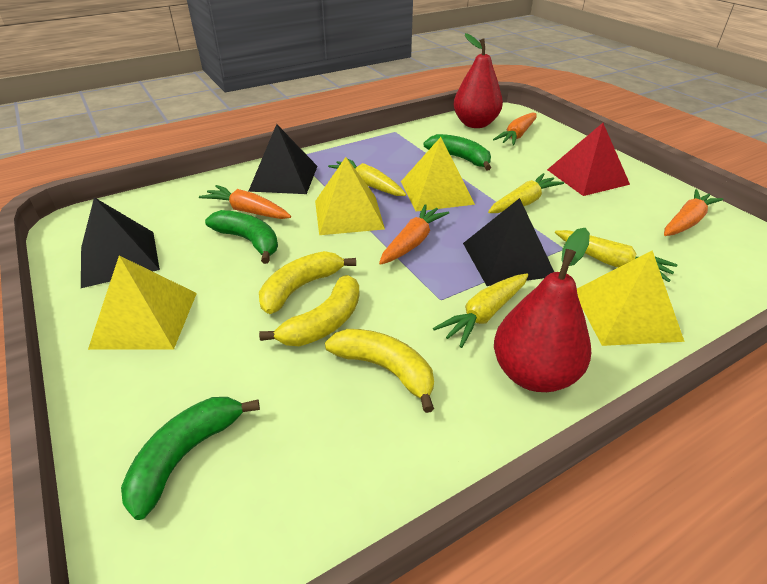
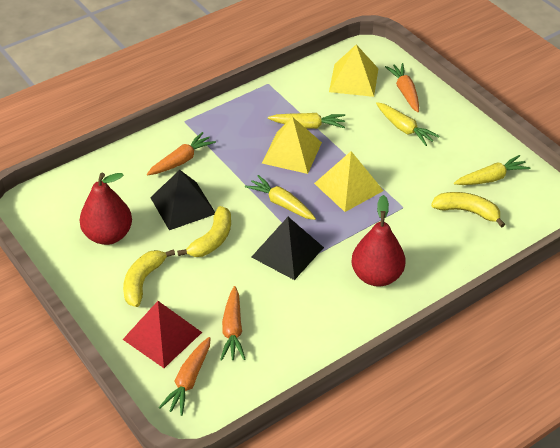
black pyramid: 3 -> 2
green banana: 3 -> 0
yellow pyramid: 4 -> 3

